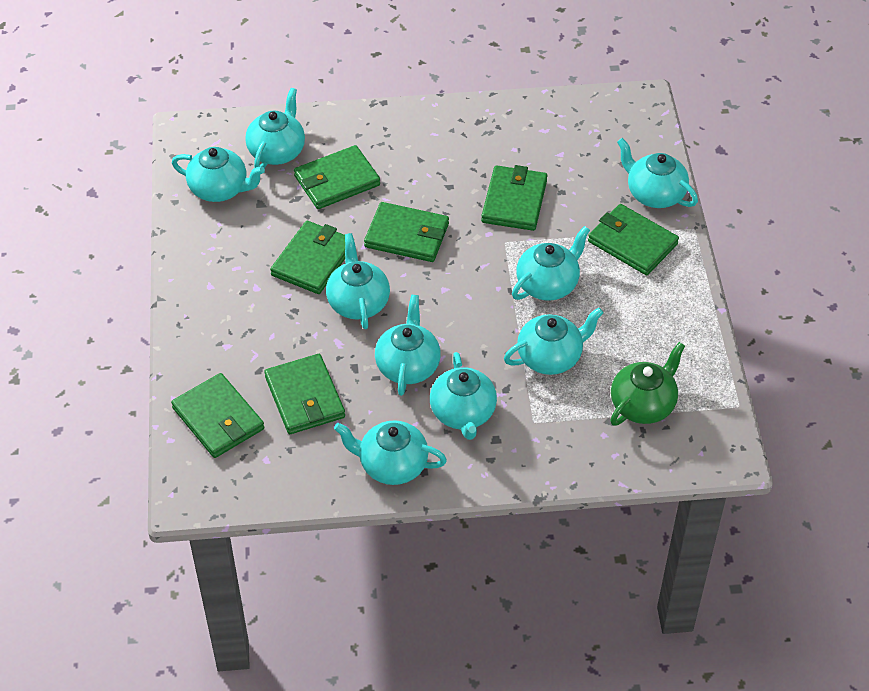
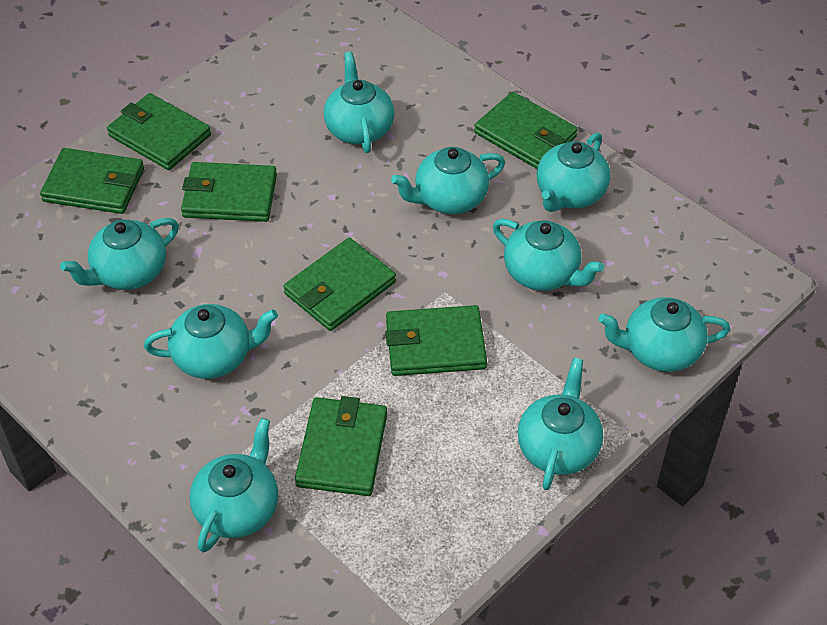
green teapot: 1 -> 0

